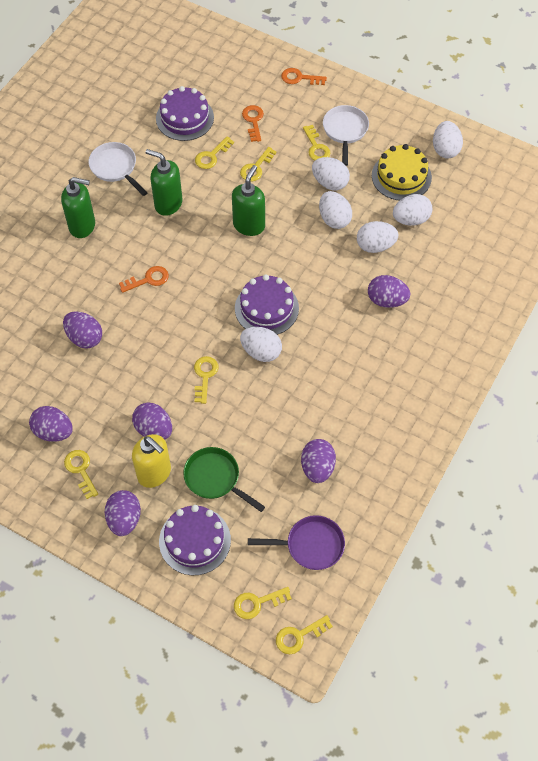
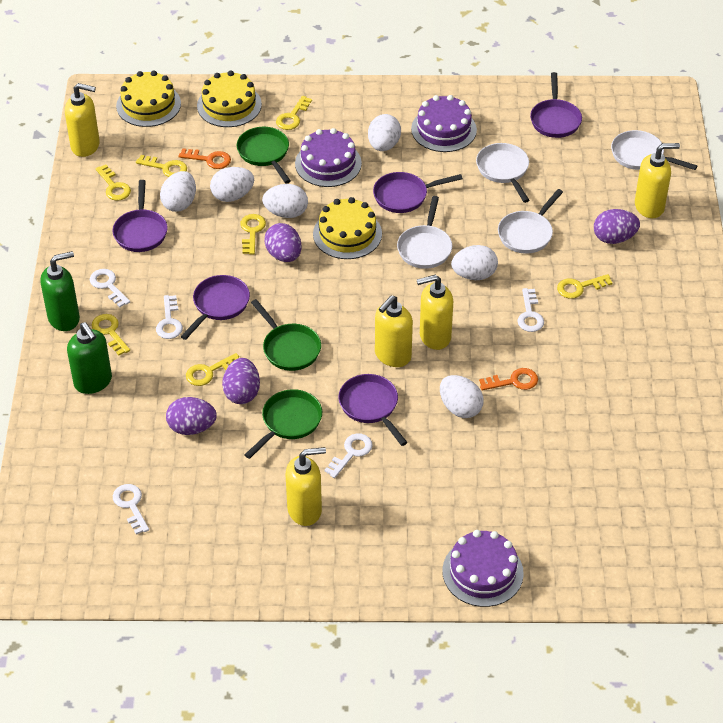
green pan: 1 -> 3
green soap dispenser: 3 -> 2
orange key: 3 -> 2
purple egg: 6 -> 4
purple pan: 1 -> 5
white key: 0 -> 5
white pan: 2 -> 4
yellow cake: 1 -> 3
yellow soap dispenser: 1 -> 5

